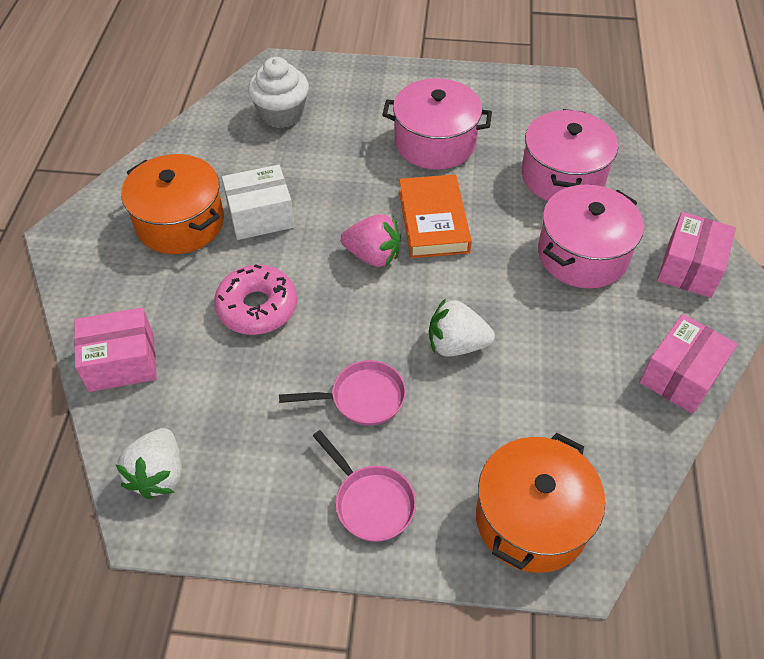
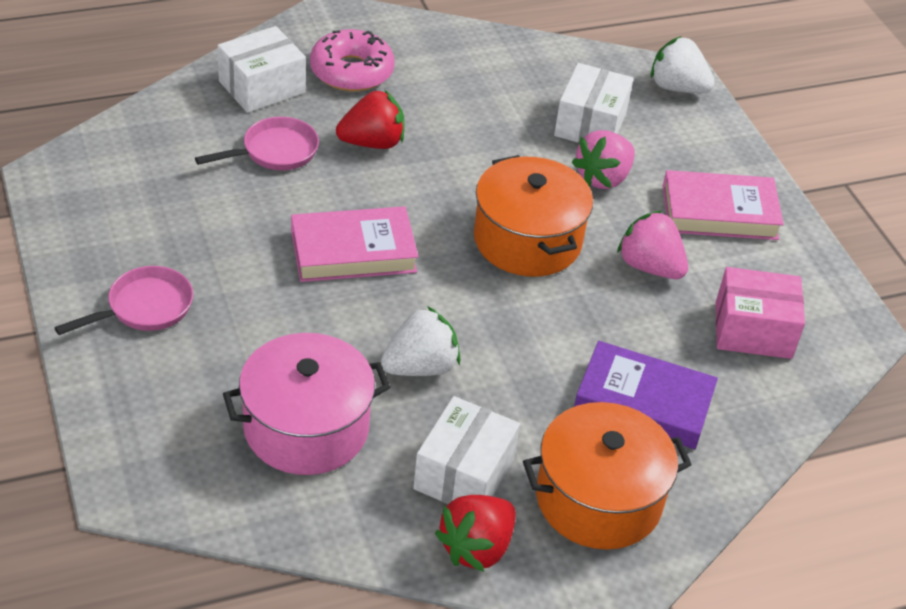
orange book: 1 -> 0
pink book: 0 -> 2
pink box: 3 -> 1
pink pot: 3 -> 1
pink strawberry: 1 -> 2
purple book: 0 -> 1
red strawberry: 0 -> 2
white box: 1 -> 3
white cupcake: 1 -> 0

